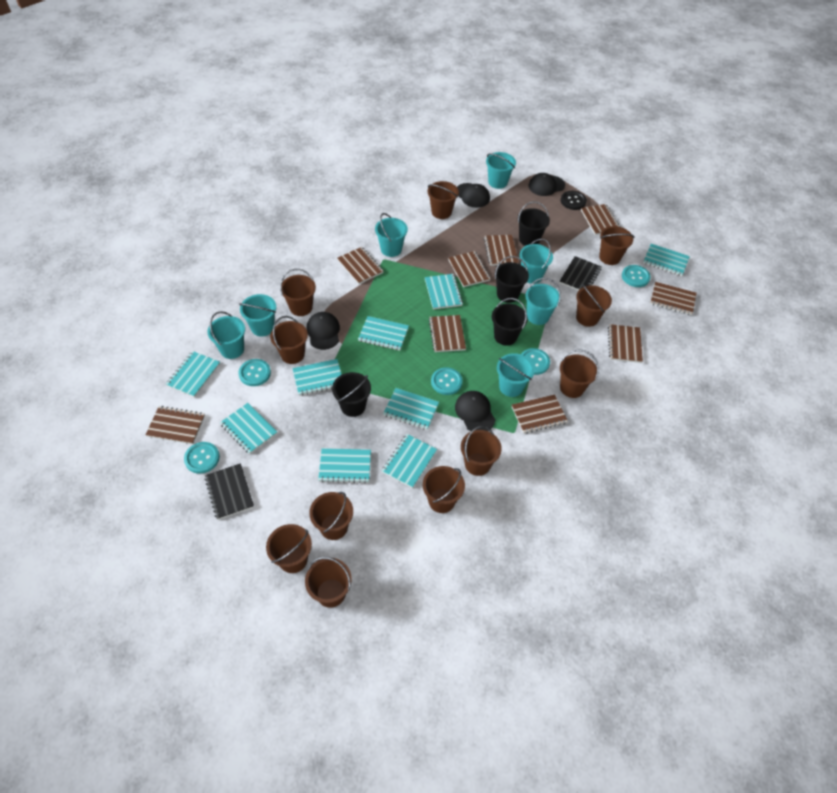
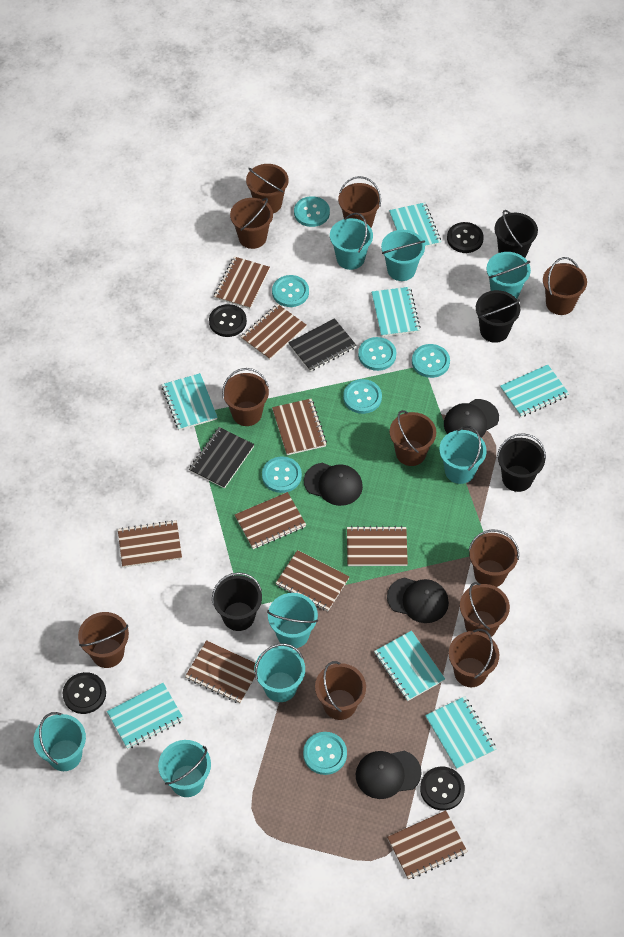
black button: 1 -> 4
turquoise bucket: 7 -> 8
turquoise button: 5 -> 7
turquoise notebook: 9 -> 7

